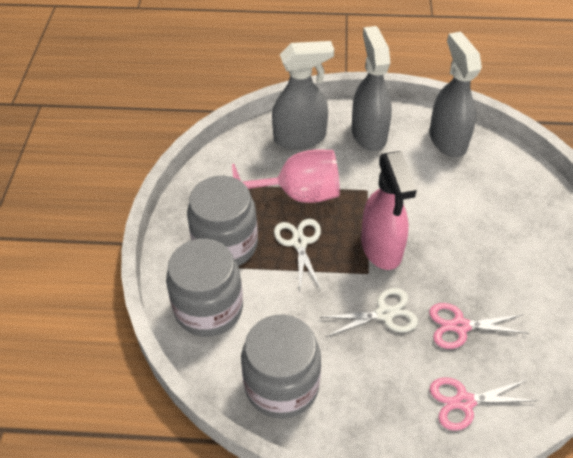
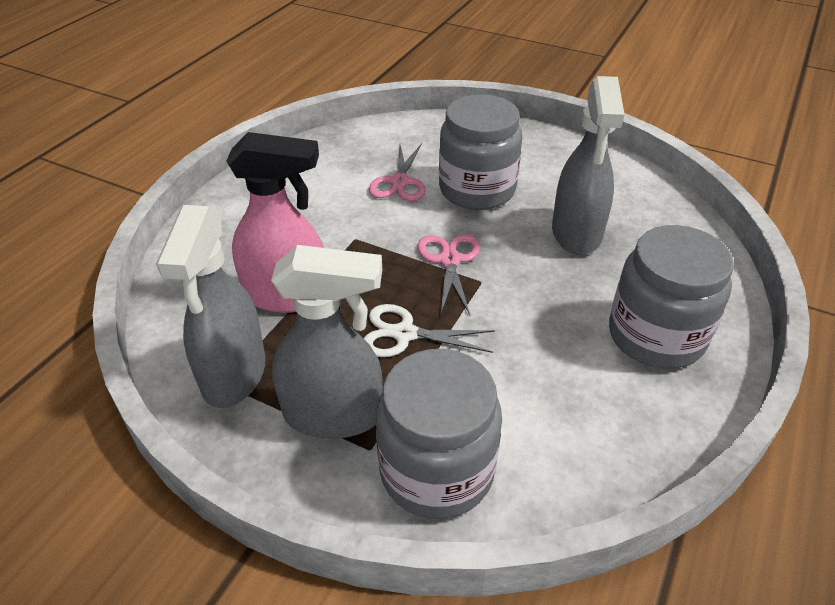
pink goblet: 1 -> 0
white scissors: 2 -> 1

